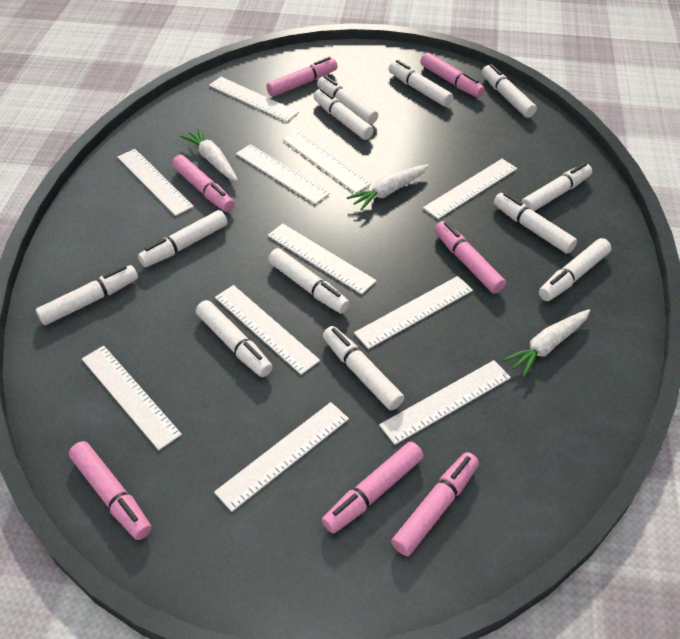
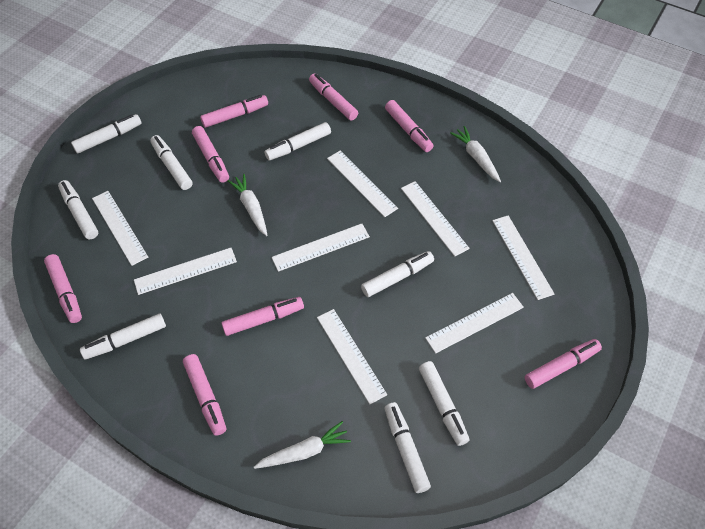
pink marker: 7 -> 8
white marker: 12 -> 8
white ruler: 11 -> 8

